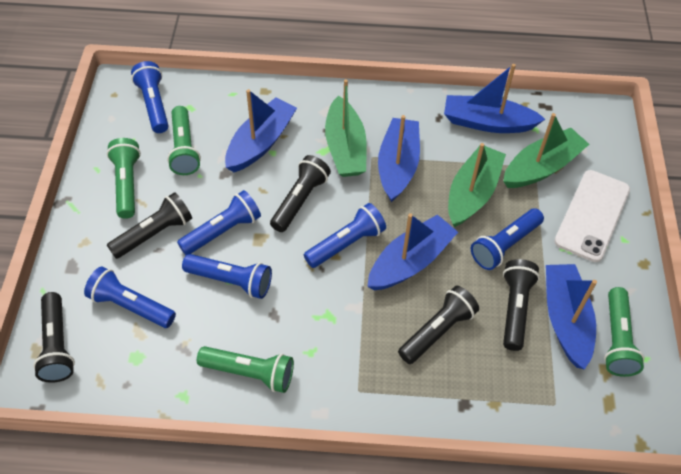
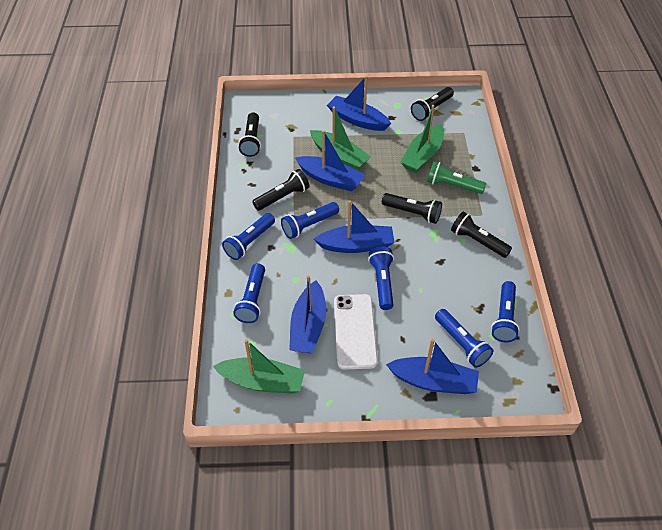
green flashlight: 4 -> 1

